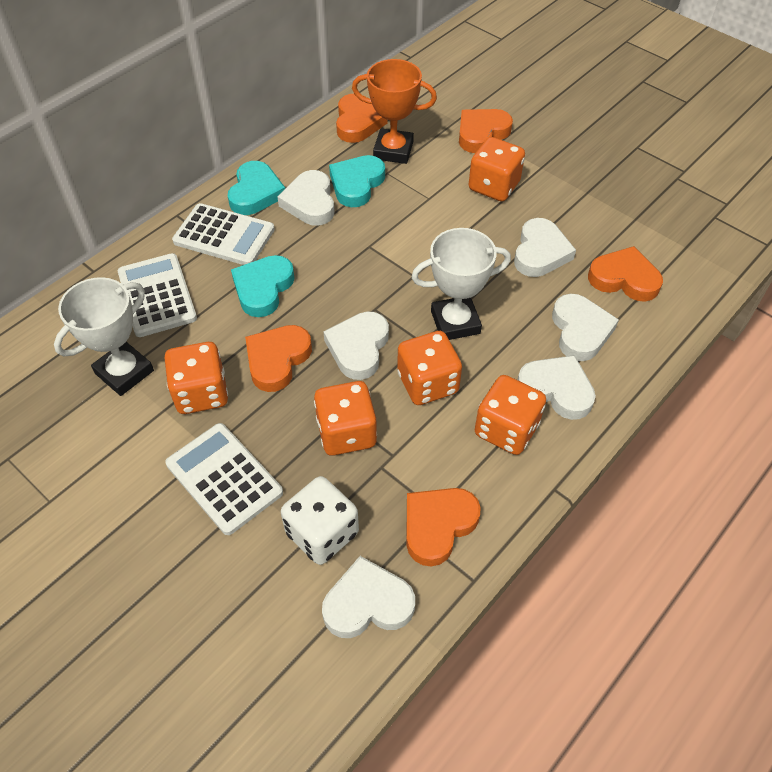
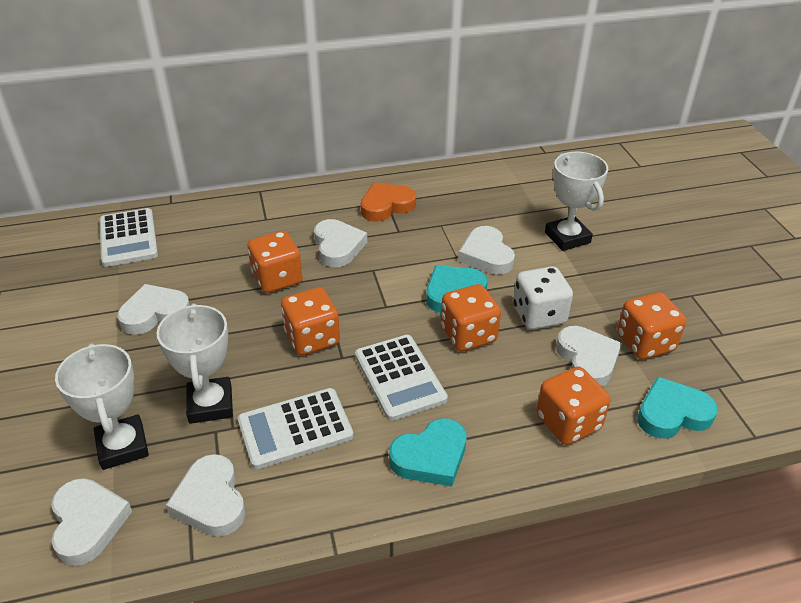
orange heart: 5 -> 1
orange trophy: 1 -> 0
white trophy: 2 -> 3

